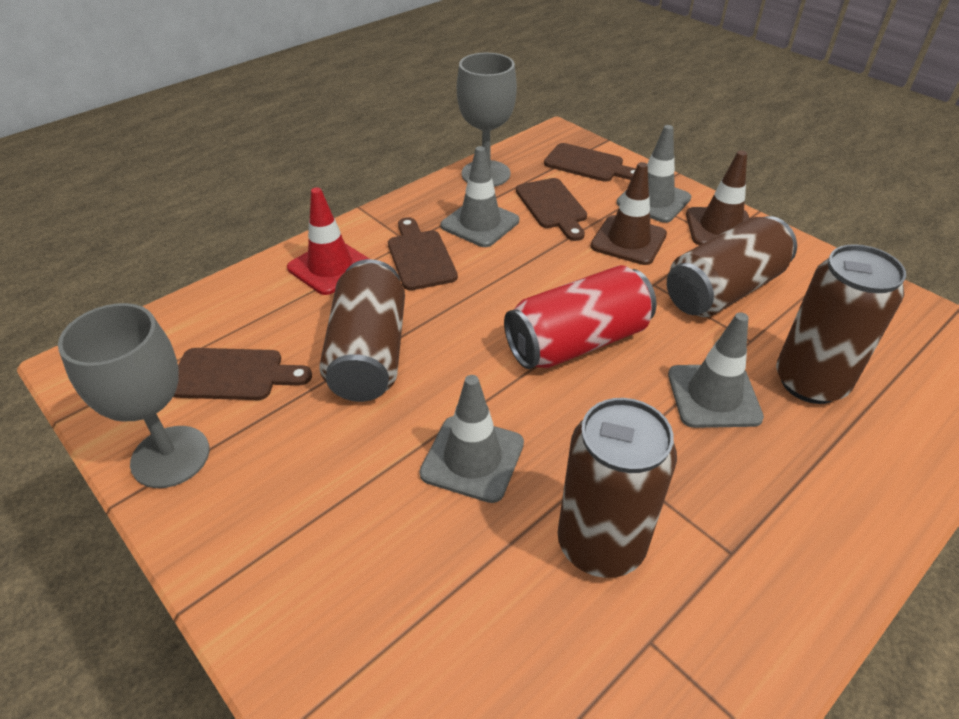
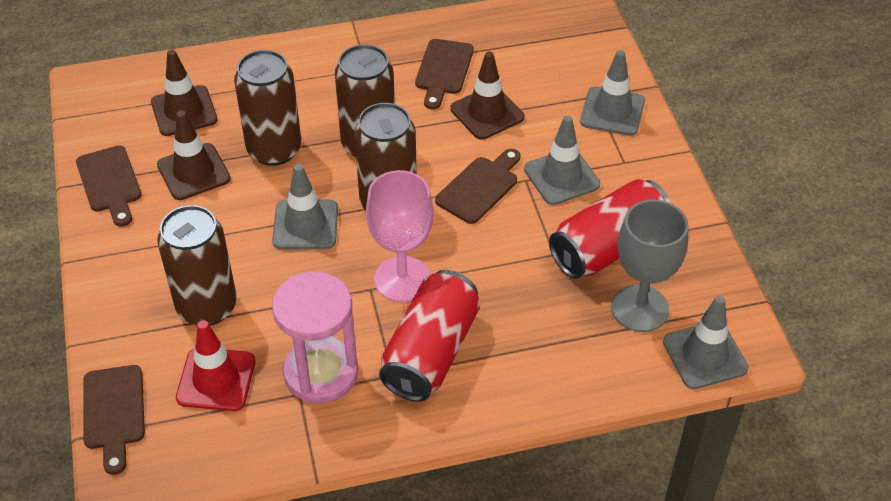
brown traffic cone: 2 -> 3
grey goblet: 2 -> 1
pink goblet: 0 -> 1
pink hourglass: 0 -> 1
red can: 1 -> 2

